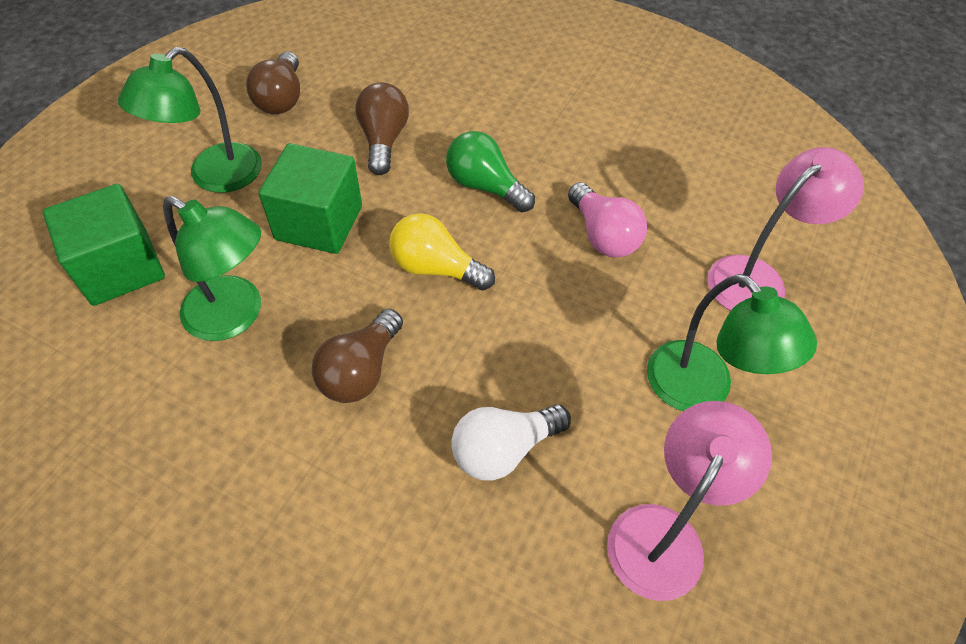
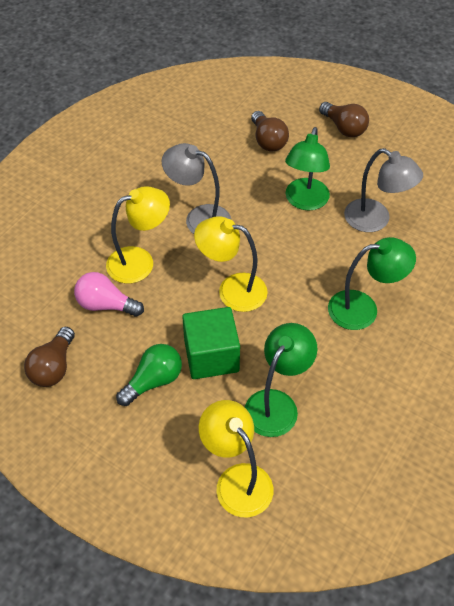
green cube: 2 -> 1
grey lamp: 0 -> 2
pink lamp: 2 -> 0
white light bulb: 1 -> 0
yellow lamp: 0 -> 3
yellow light bulb: 1 -> 0

